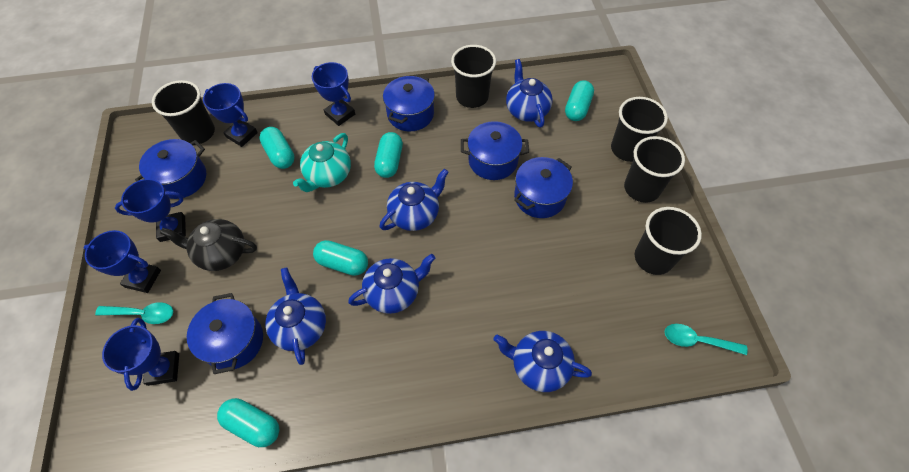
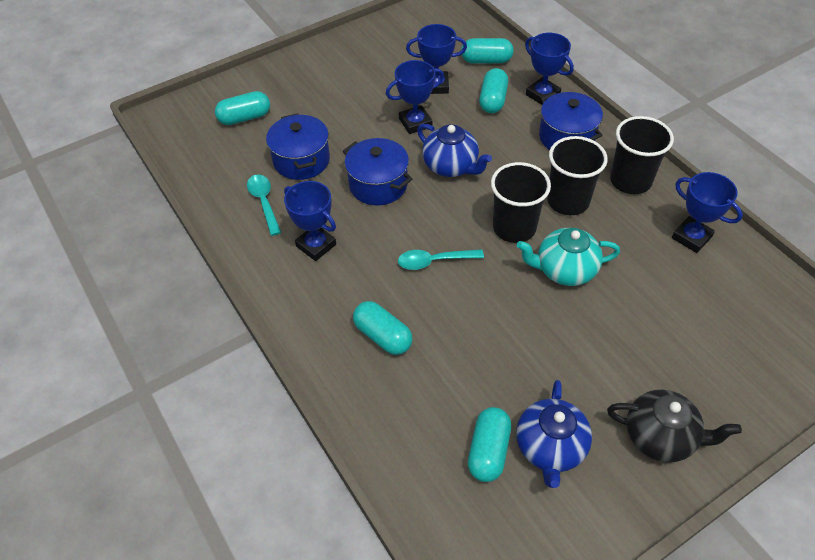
black cup: 5 -> 3
blue pot: 5 -> 3
blue teapot: 5 -> 2

